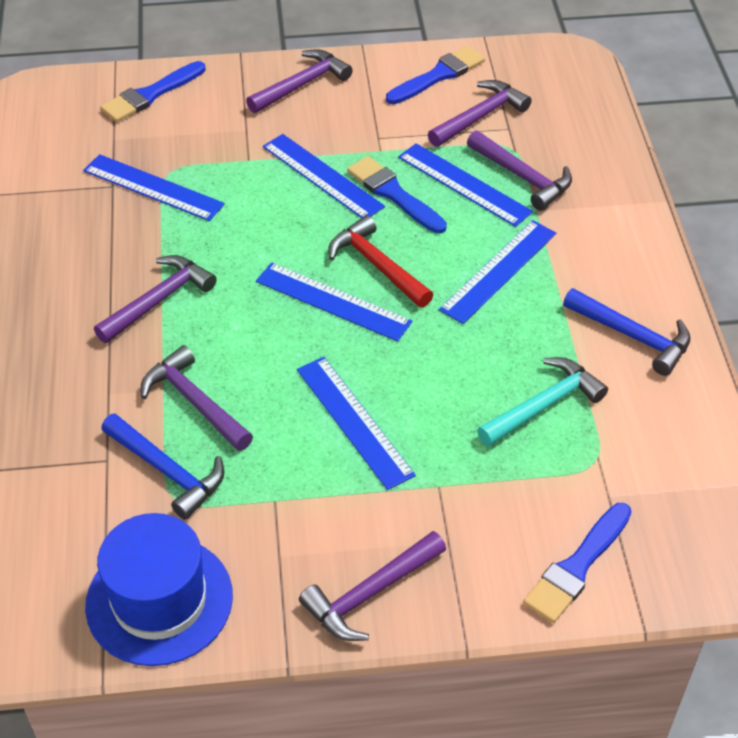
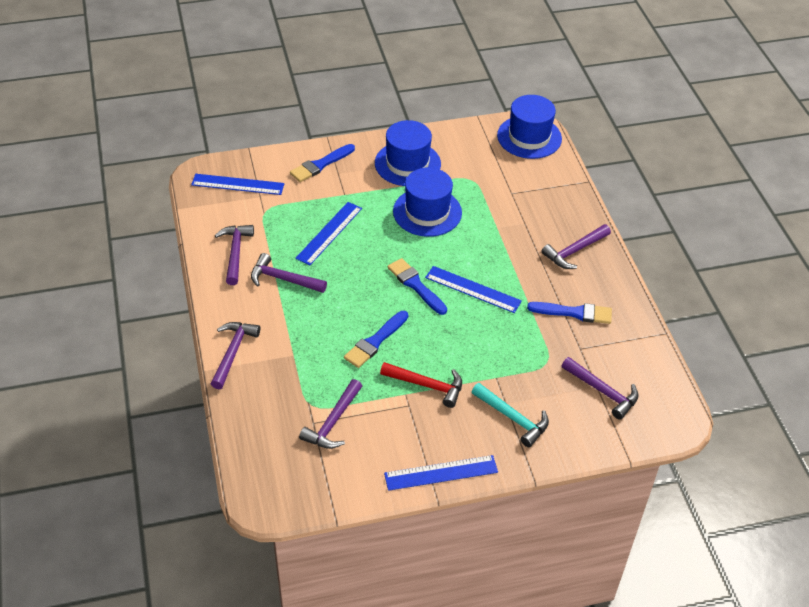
blue hammer: 2 -> 0
blue hat: 1 -> 3
blue ruler: 6 -> 4

